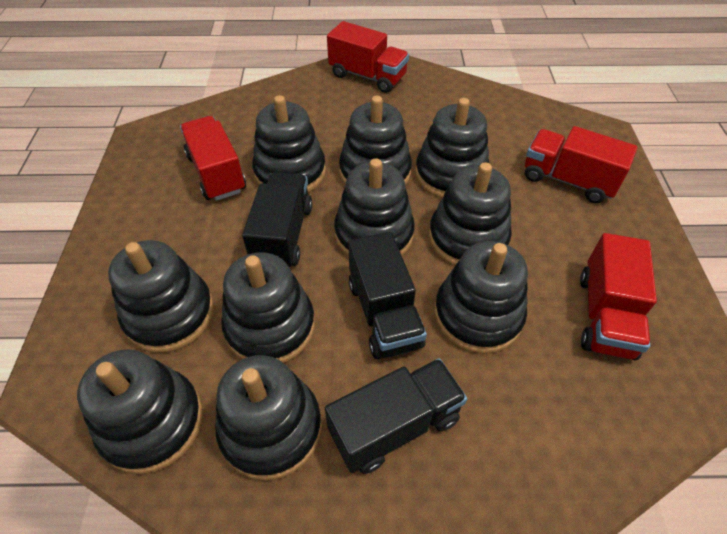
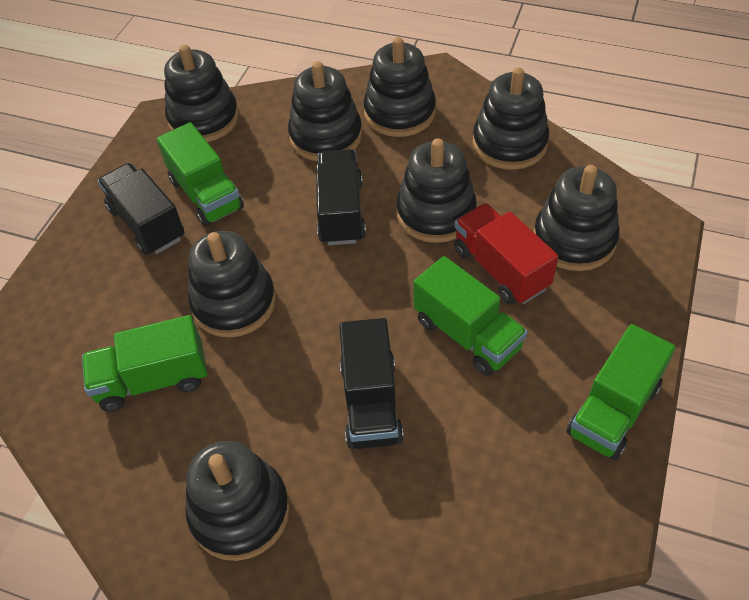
black stacking toy: 10 -> 8
green truck: 0 -> 4
red truck: 4 -> 1

